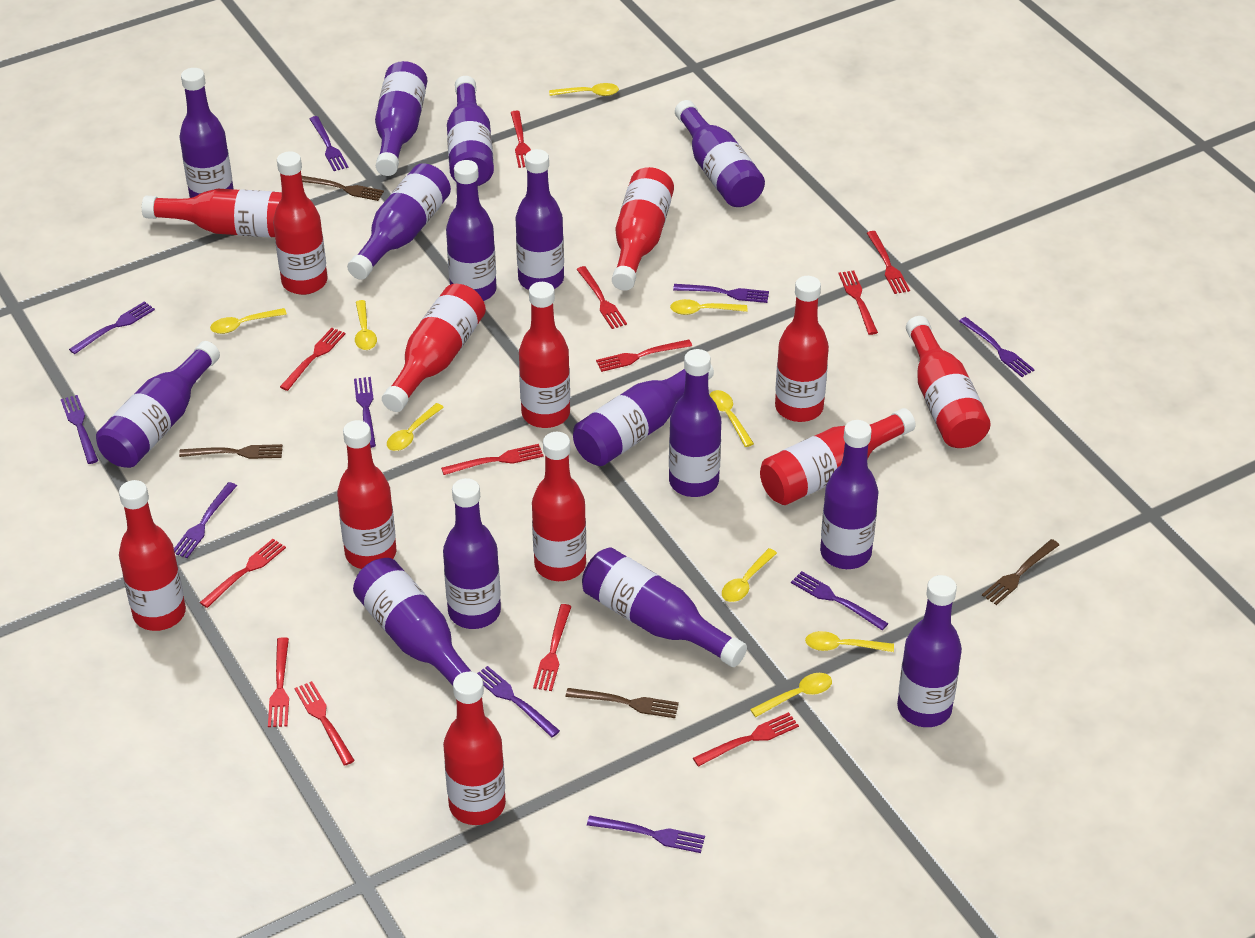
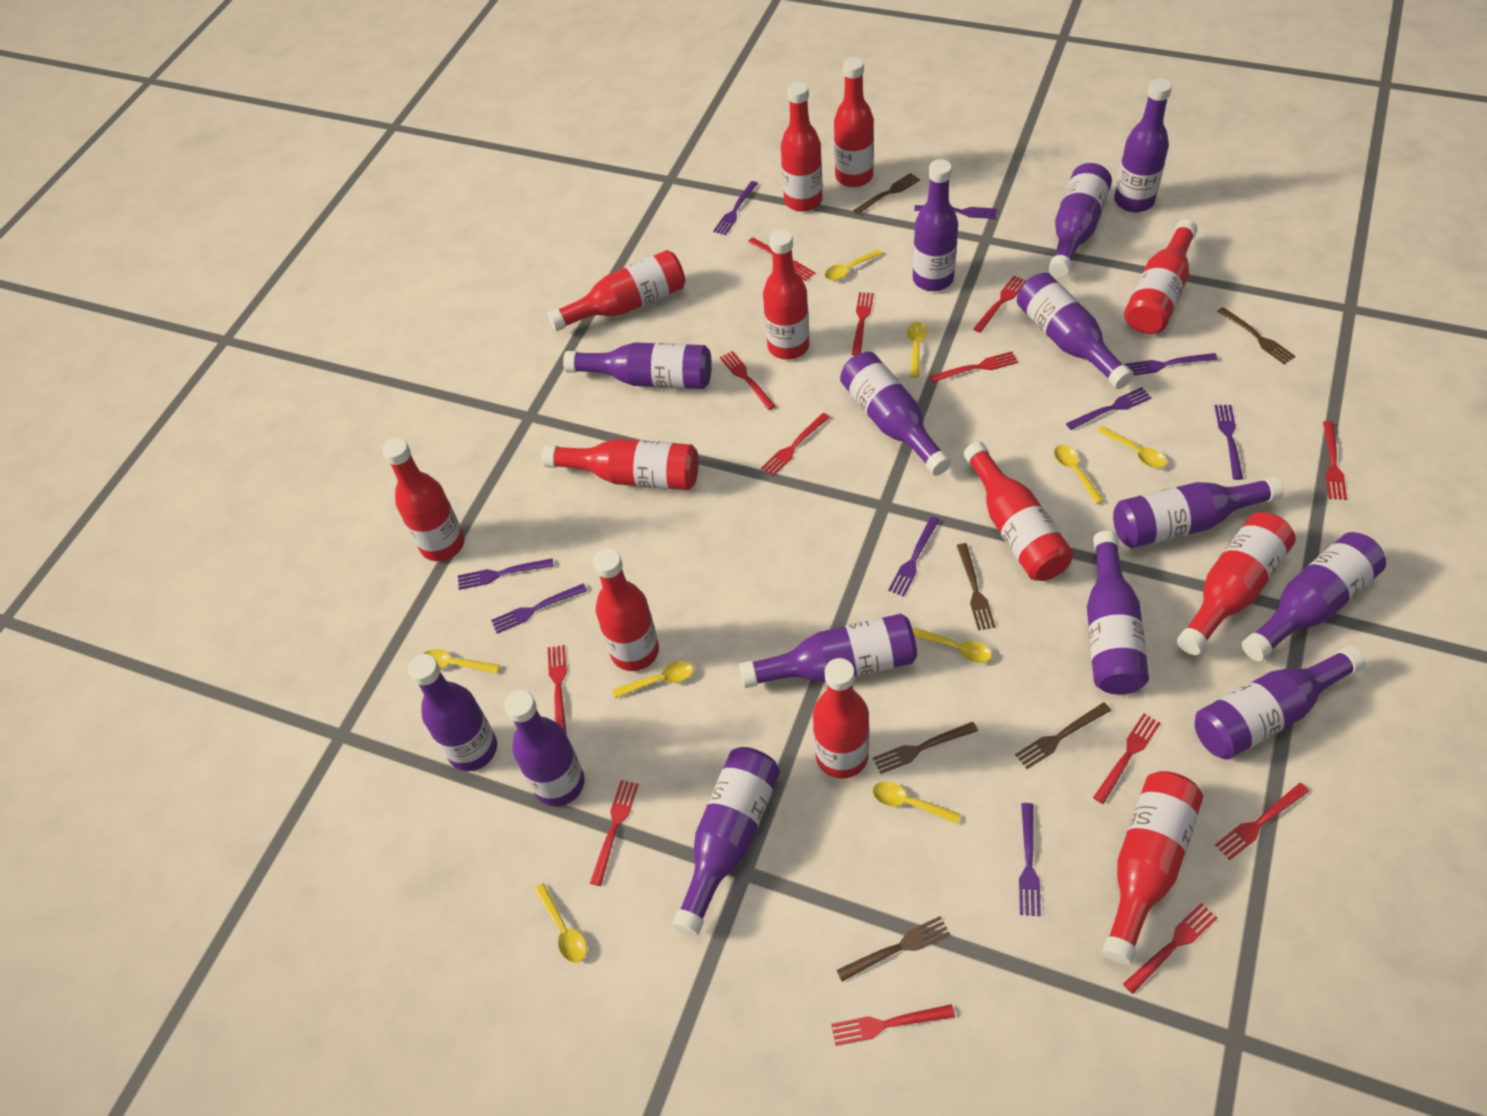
brown fork: 4 -> 6
purple bottle: 15 -> 14
purple fork: 10 -> 9
red fork: 12 -> 13

